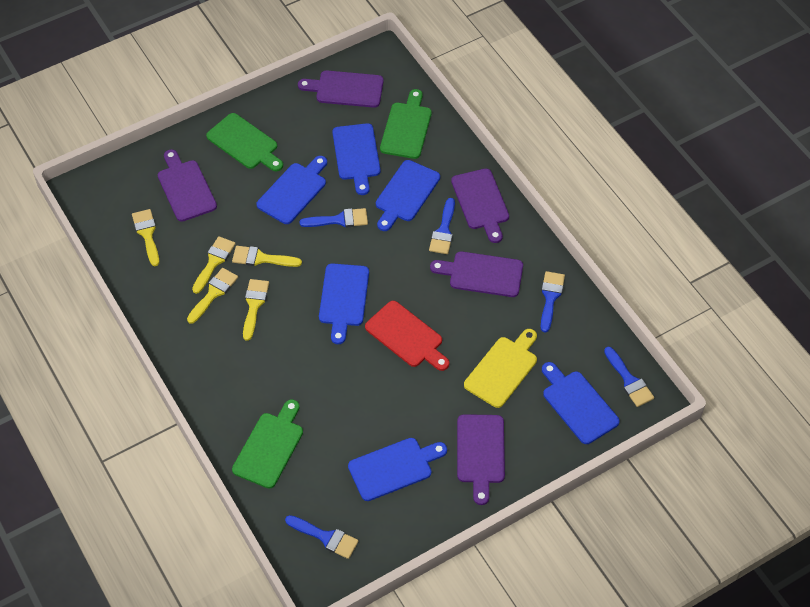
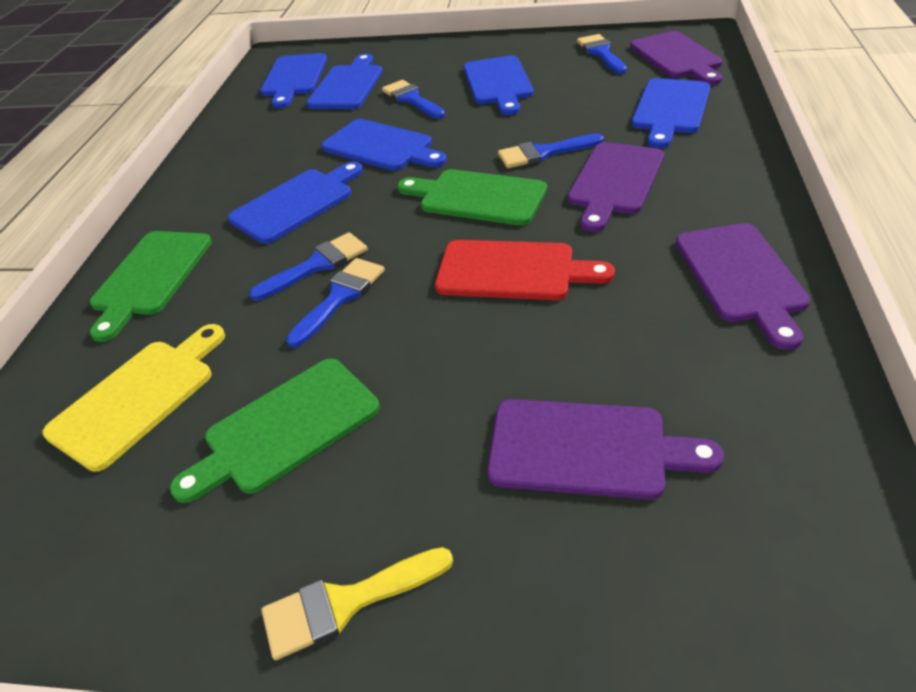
purple cutting board: 5 -> 4
yellow brush: 5 -> 1

